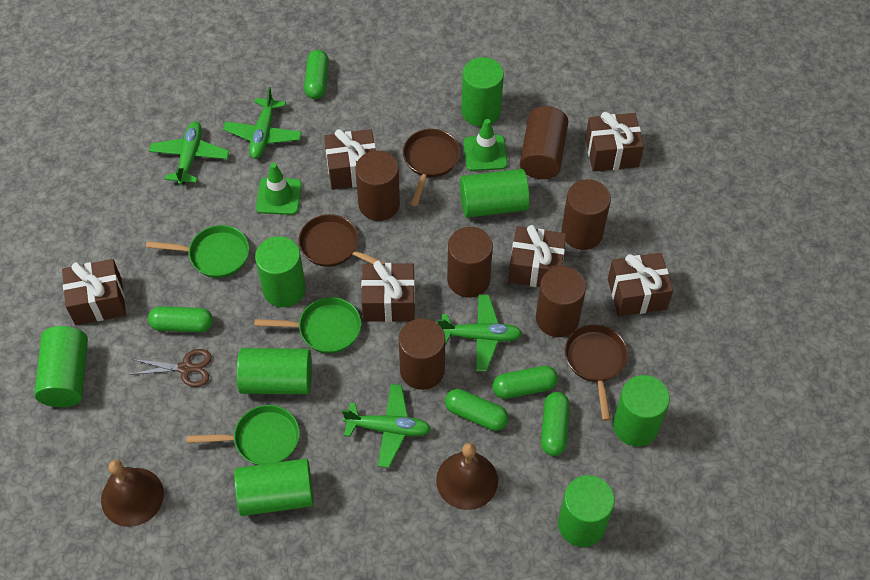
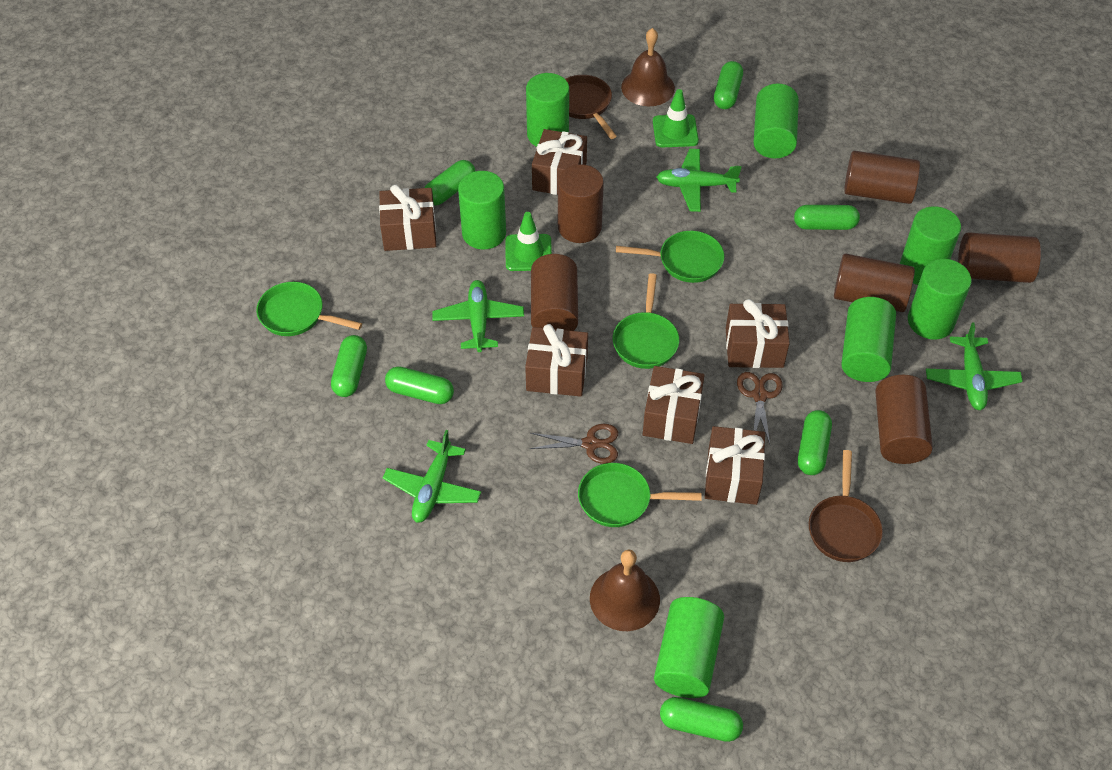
brown pan: 3 -> 2
brown scissors: 1 -> 2
green capsule: 5 -> 7
green cylinder: 8 -> 7
green pan: 3 -> 4

